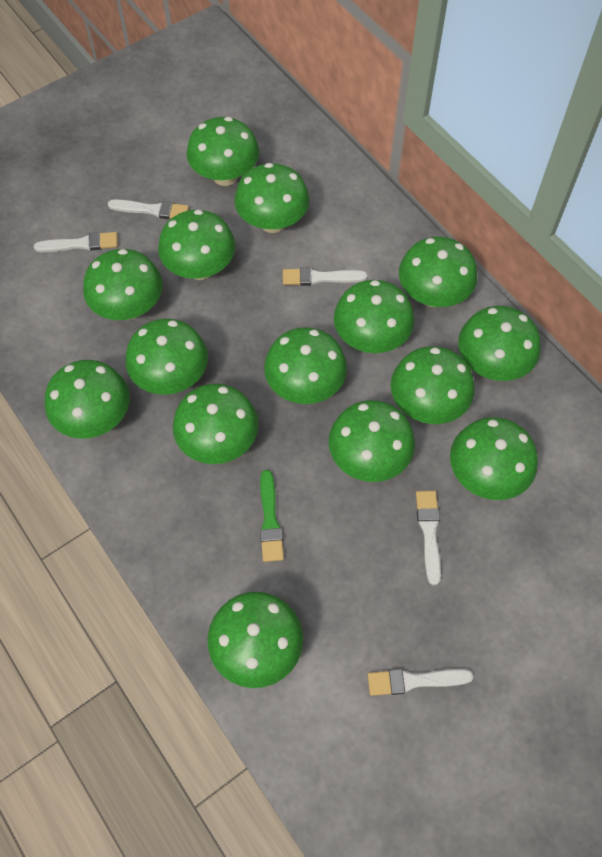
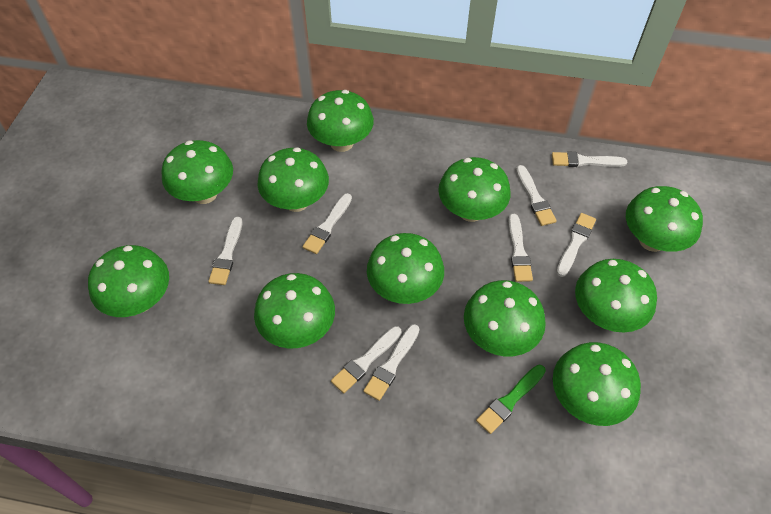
green mushroom: 15 -> 11
white brush: 5 -> 8

